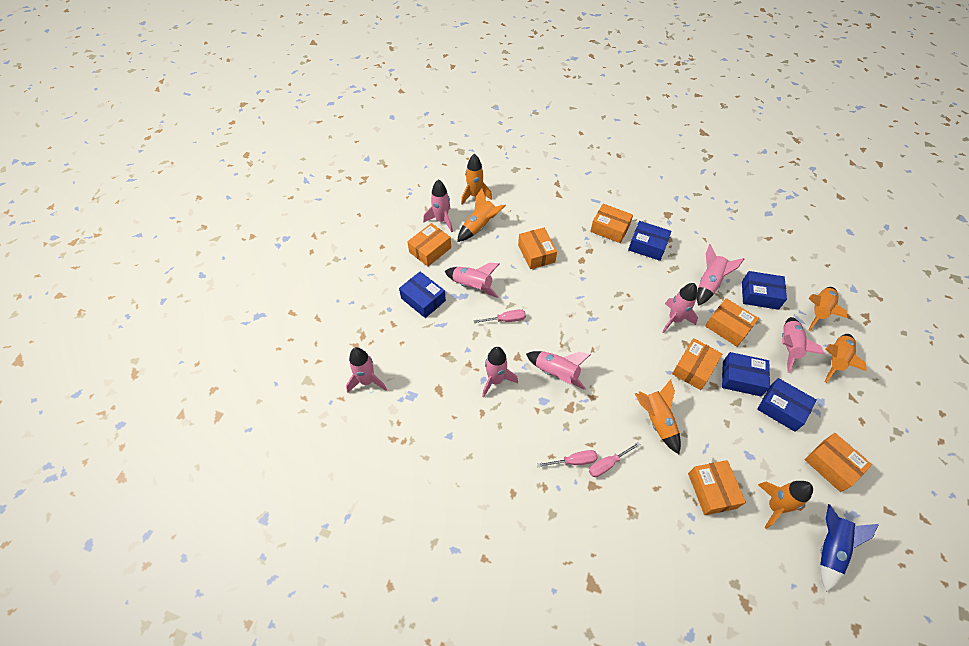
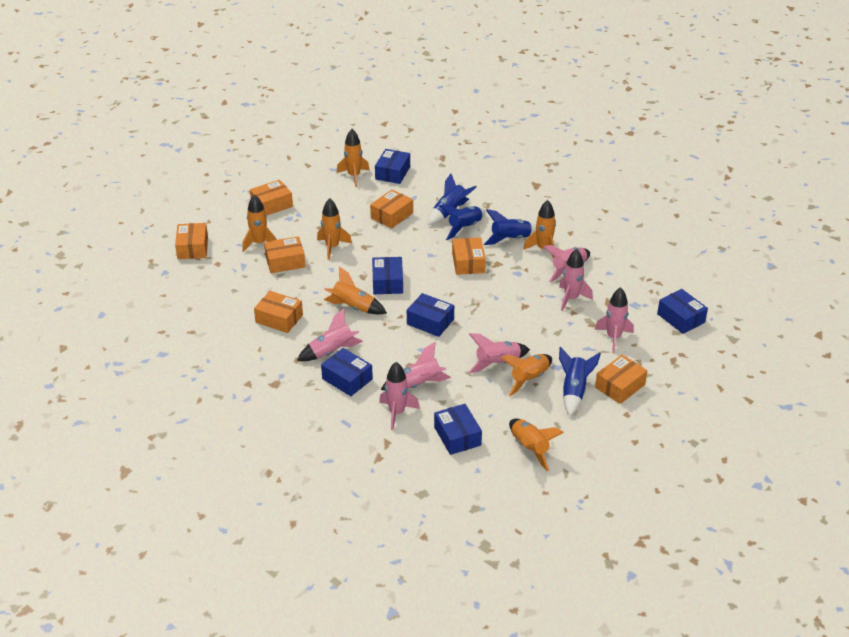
blue box: 5 -> 6
blue rocket: 1 -> 4
orange rocket: 6 -> 7
pink rocket: 8 -> 7
pink screwdriver: 3 -> 0

